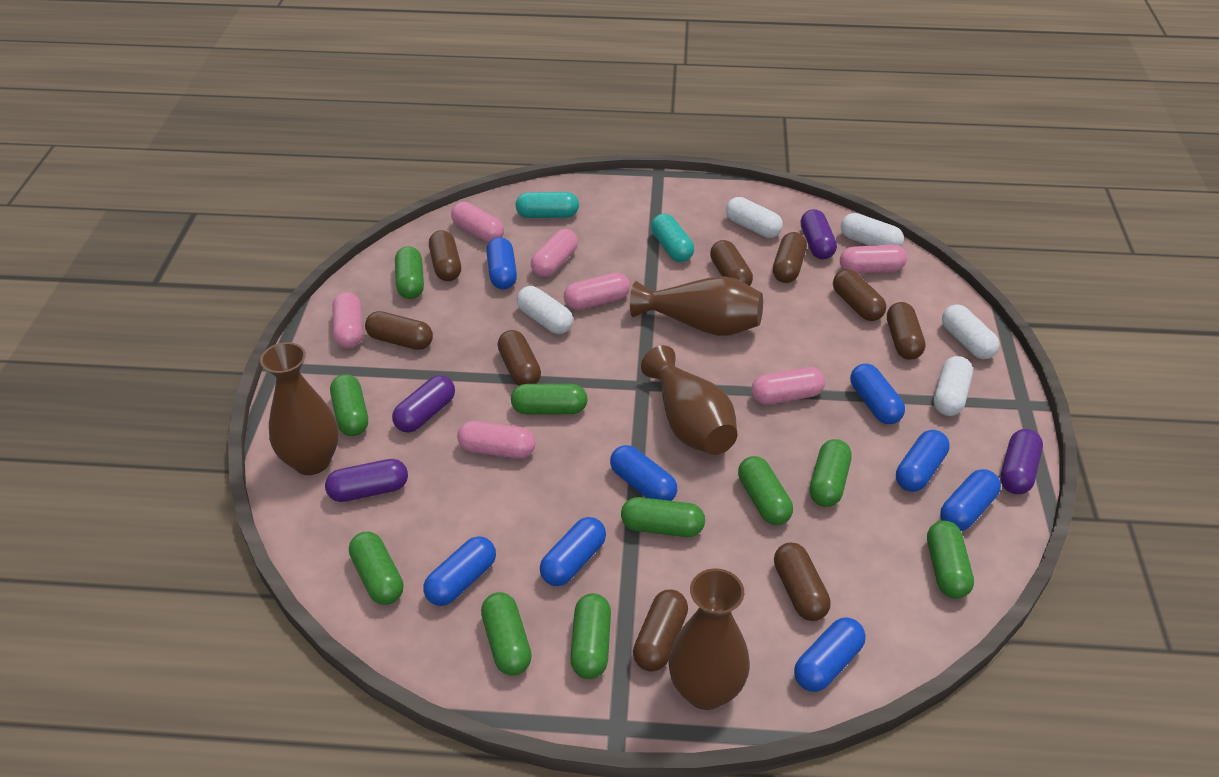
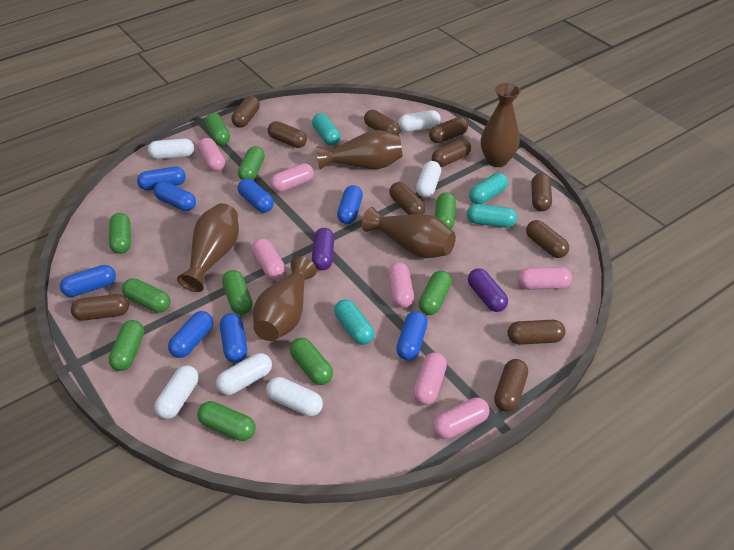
brown capsule: 9 -> 11
brown vase: 4 -> 5
purple capsule: 4 -> 2
turquoise capsule: 2 -> 4
white capsule: 5 -> 6

